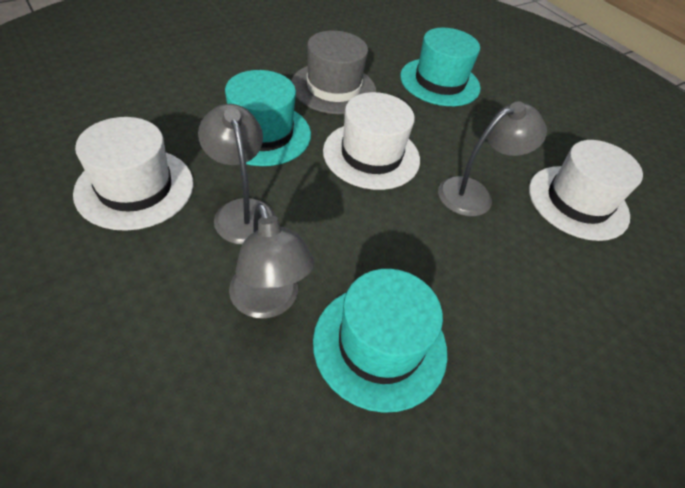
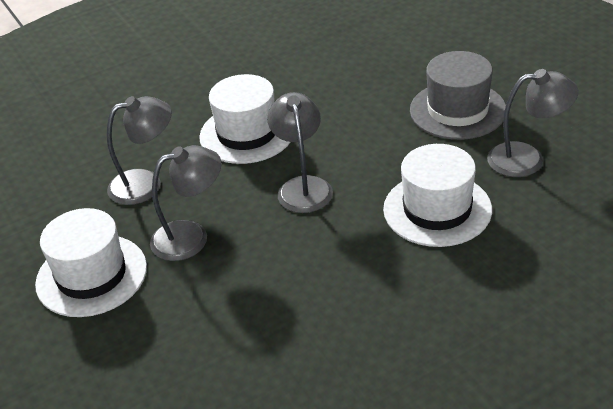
grey lamp: 3 -> 4
turquoise hat: 3 -> 0

